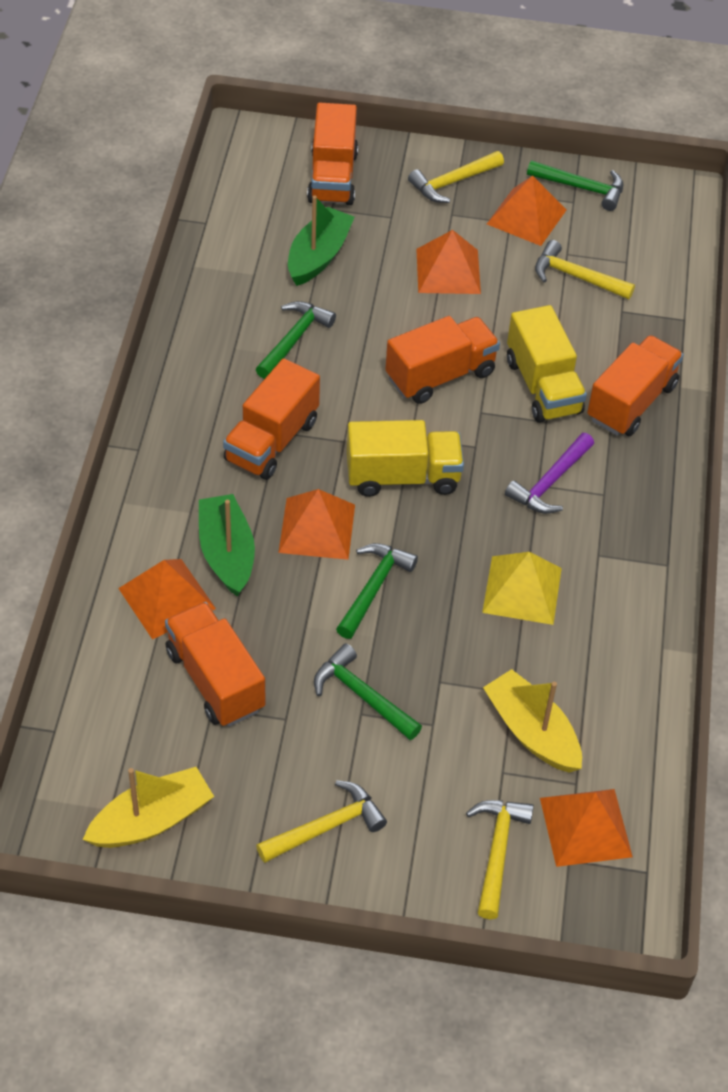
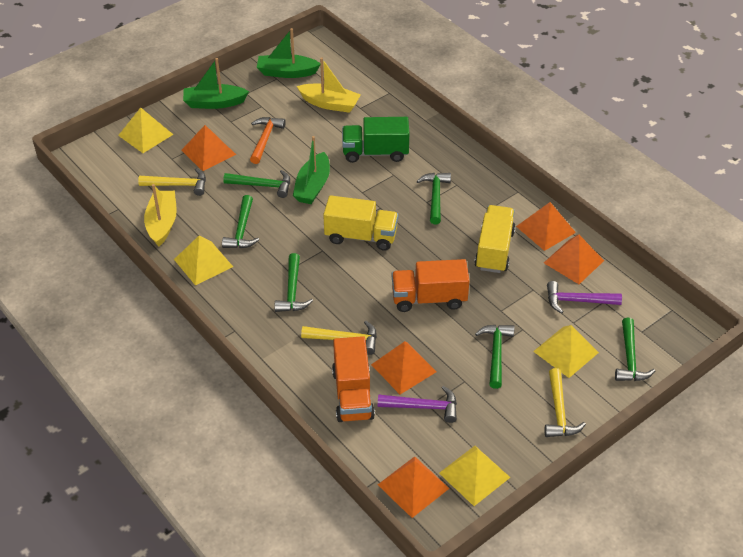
green boat: 2 -> 3
green hammer: 4 -> 6
green truck: 0 -> 1
orange hammer: 0 -> 1
orange truck: 5 -> 2
purple hammer: 1 -> 2
yellow hammer: 4 -> 3
yellow pyramid: 1 -> 4

